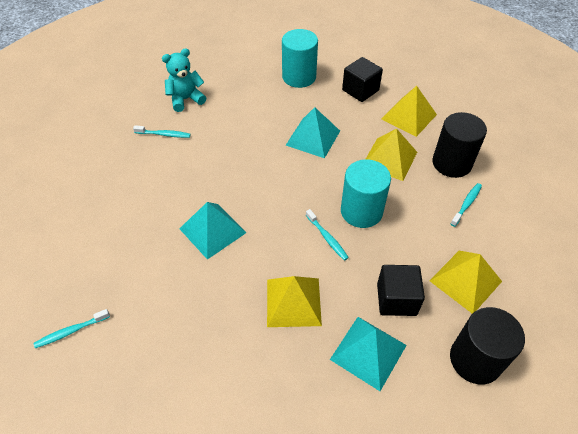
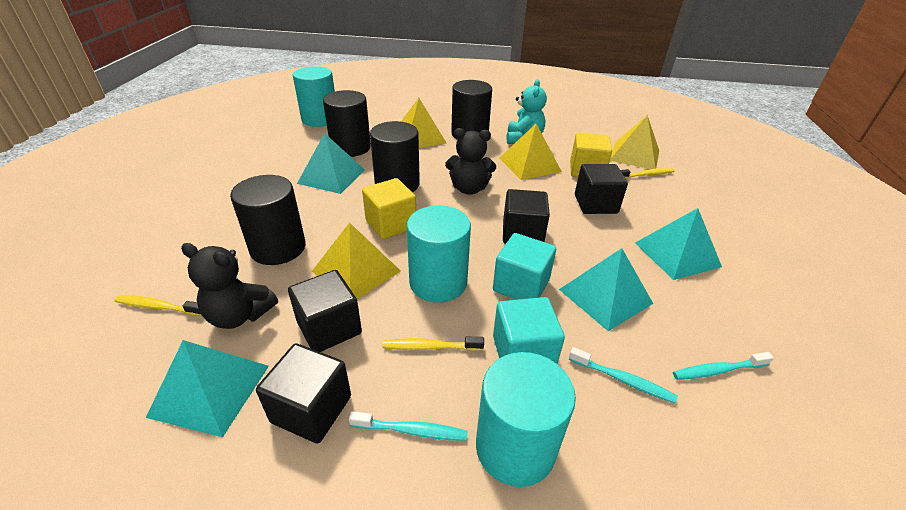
black cube: 2 -> 4
black cylinder: 2 -> 4
black teddy bear: 0 -> 2
turquoise cube: 0 -> 2
turquoise cylinder: 2 -> 3
turquoise pyramid: 3 -> 4
turquoise toothbrush: 4 -> 3
yellow cube: 0 -> 2
yellow toothbrush: 0 -> 3

